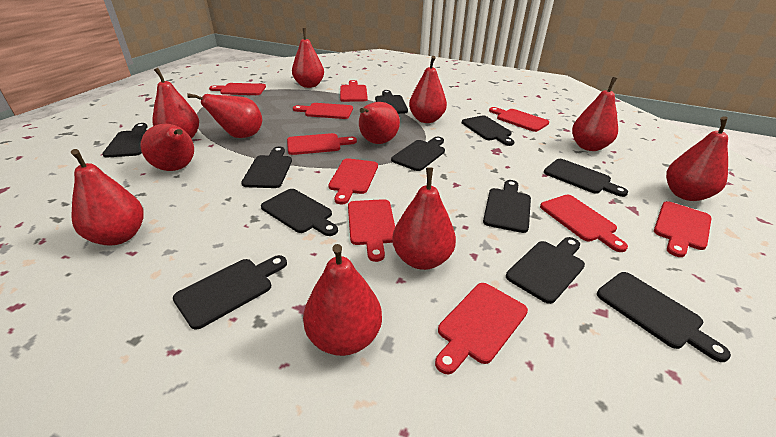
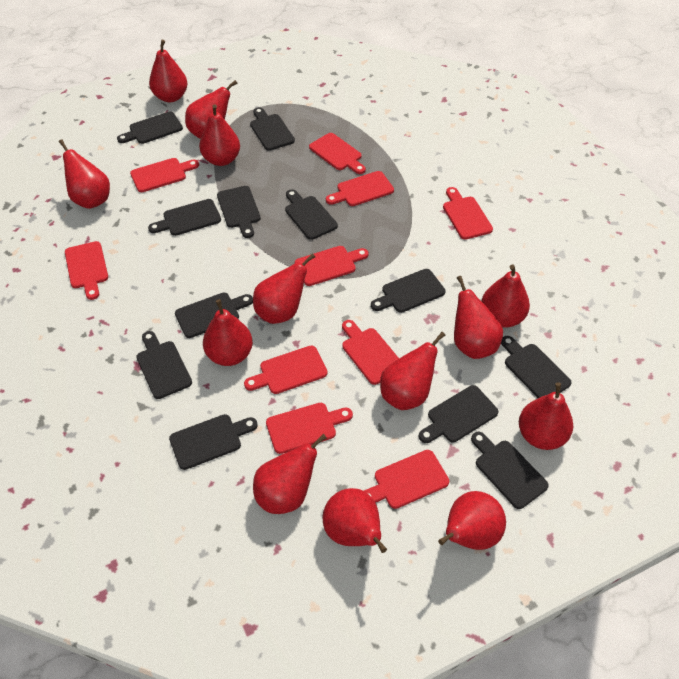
black cutting board: 11 -> 12
red pear: 11 -> 13

